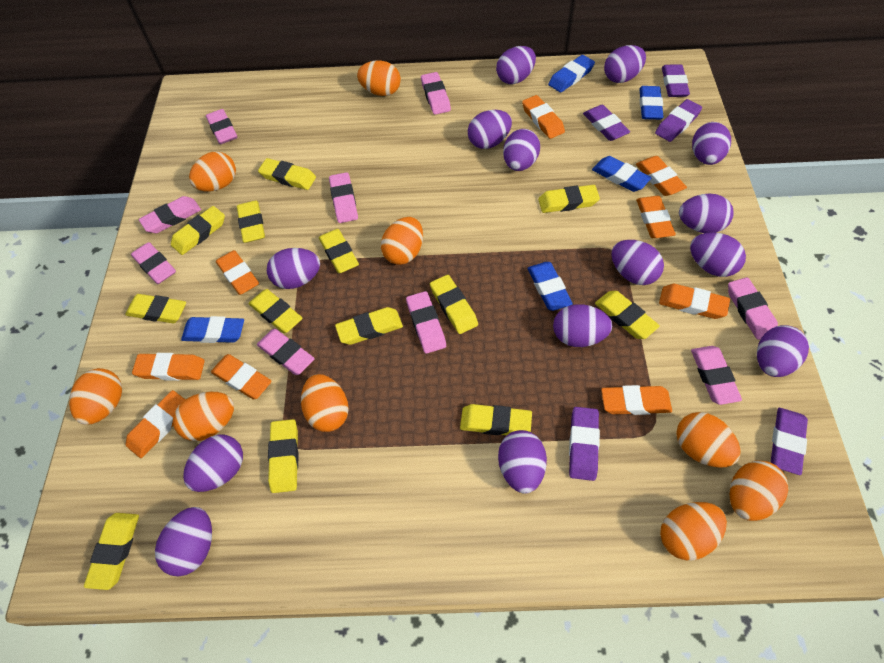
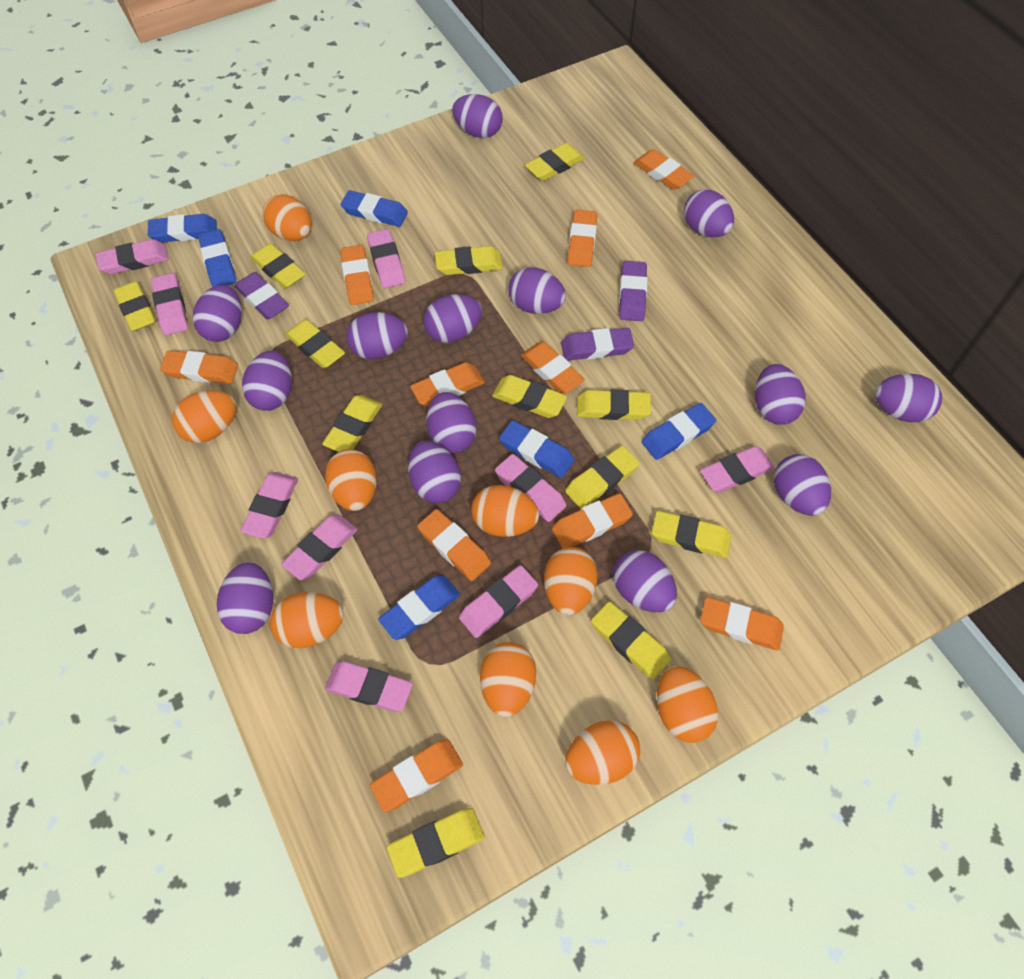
blue eraser: 5 -> 6
orange eraser: 9 -> 10
purple eraser: 5 -> 3
yellow eraser: 13 -> 12

